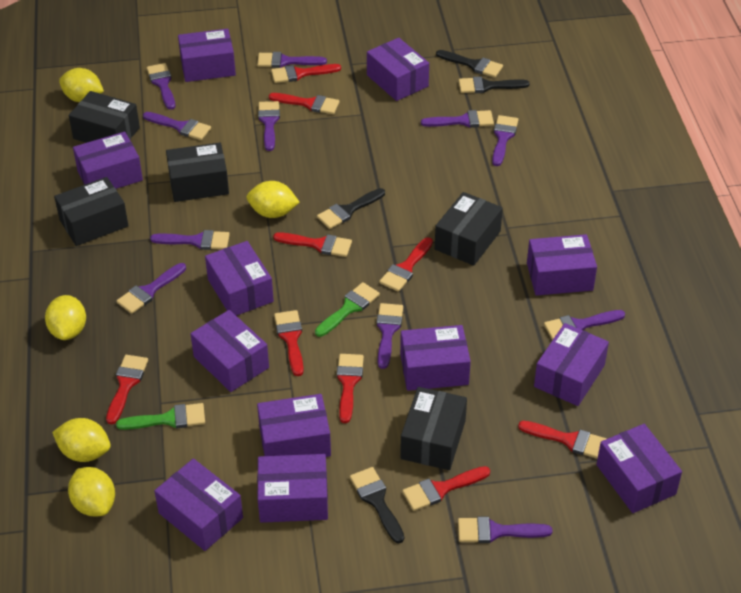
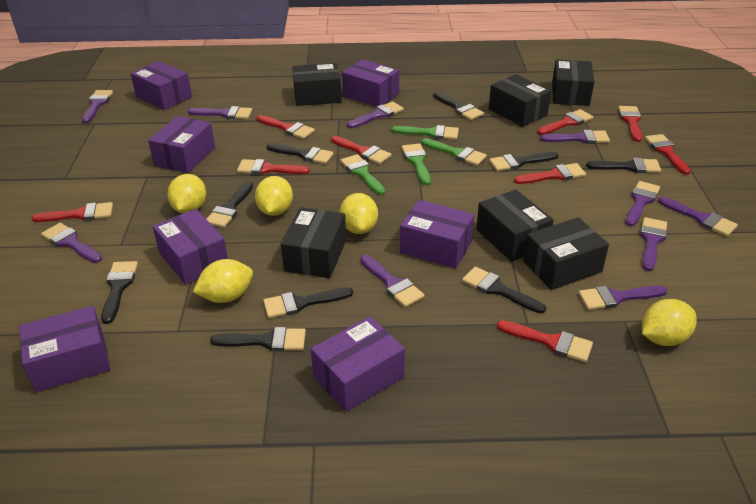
black box: 5 -> 6
black brush: 4 -> 9
green brush: 2 -> 4
purple box: 12 -> 7
purple brush: 11 -> 10

